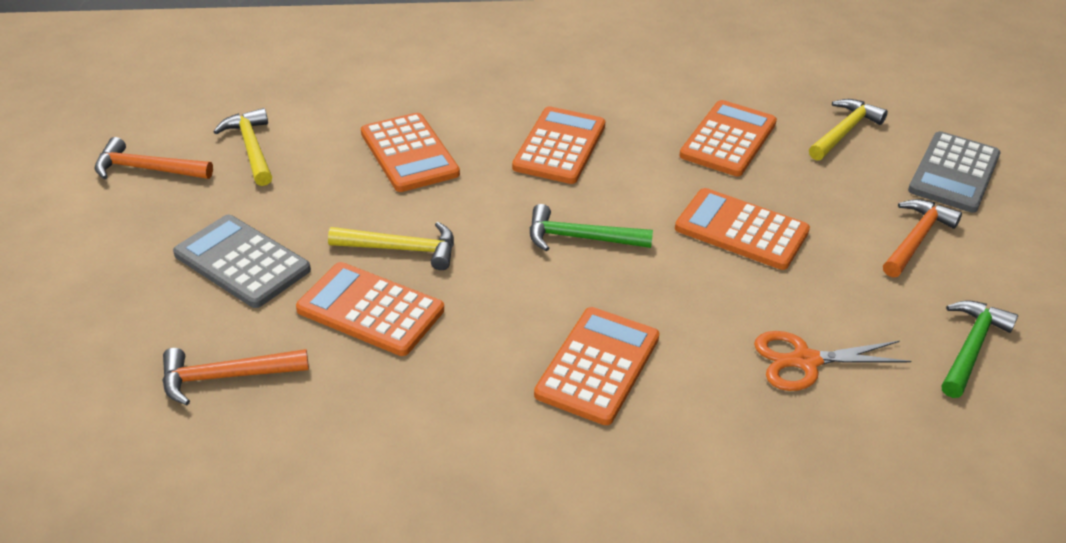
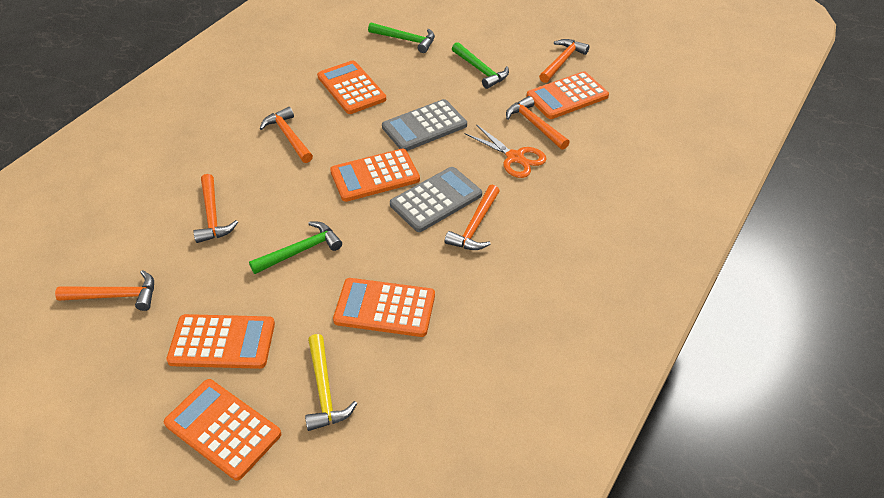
green hammer: 2 -> 3
orange hammer: 3 -> 6
yellow hammer: 3 -> 1

